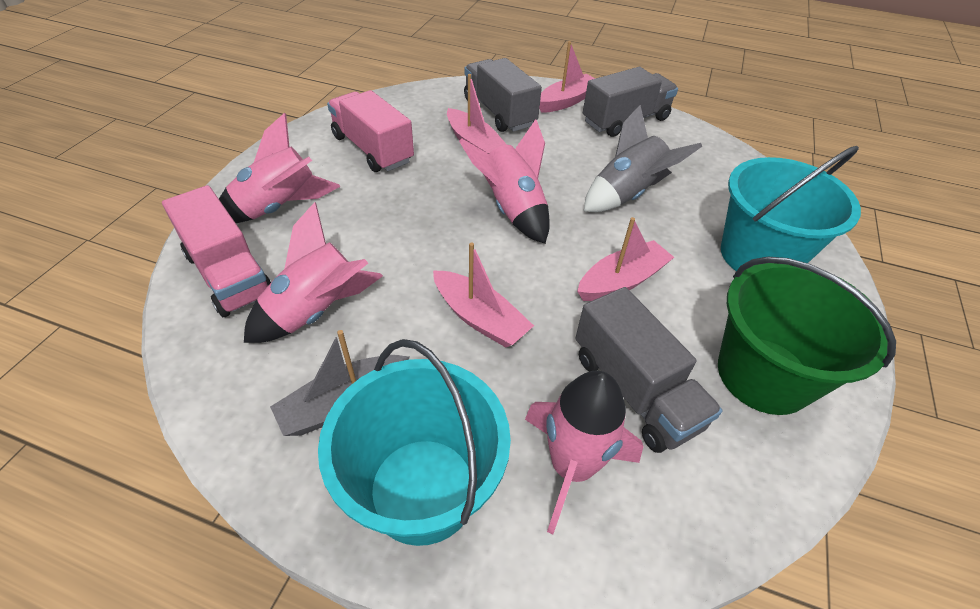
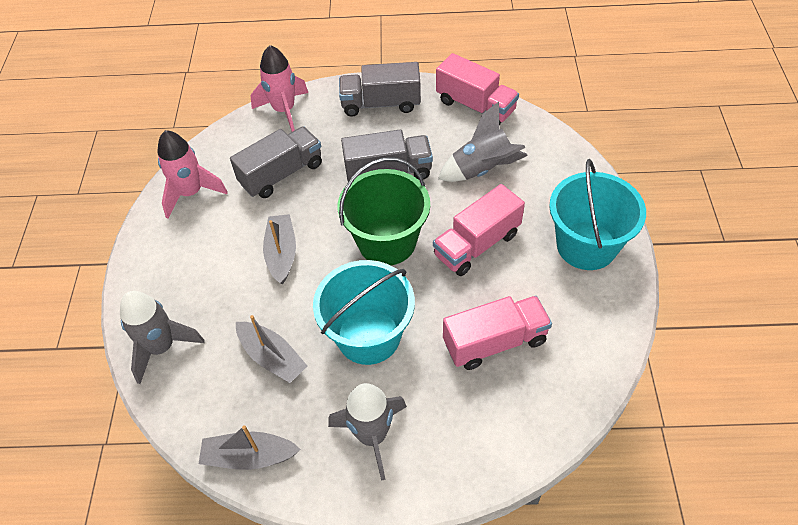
grey boat: 1 -> 3
grey rocket: 1 -> 3
pink boat: 4 -> 0
pink rocket: 4 -> 2
pink truck: 2 -> 3

